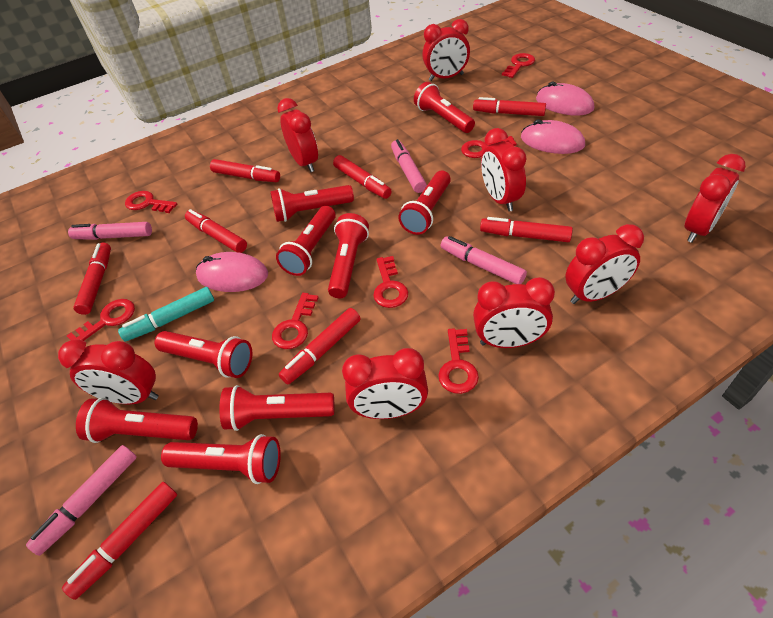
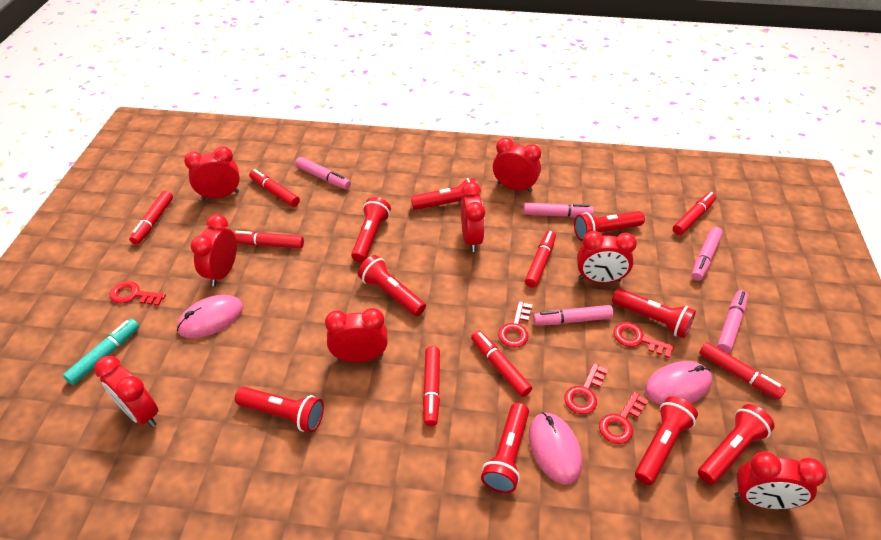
pink marker: 4 -> 5
red key: 7 -> 5

